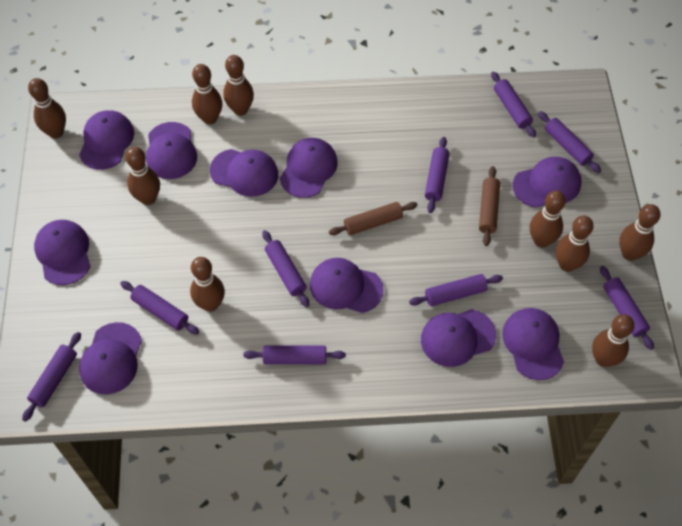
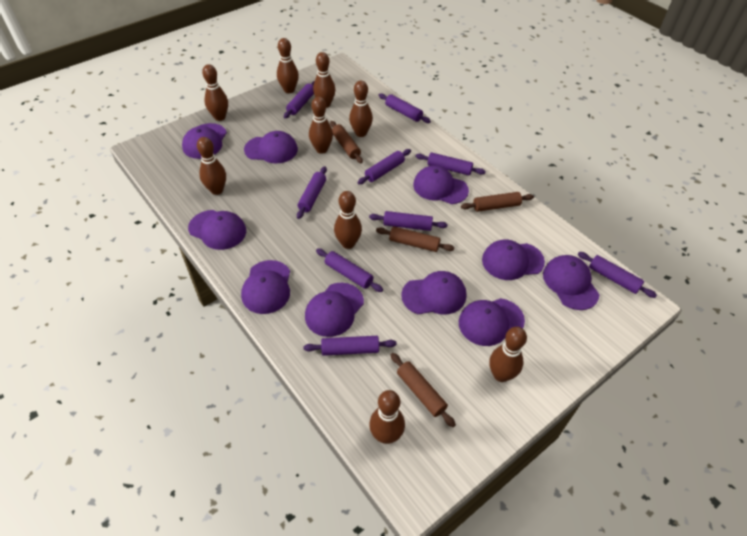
brown rolling pin: 2 -> 4

